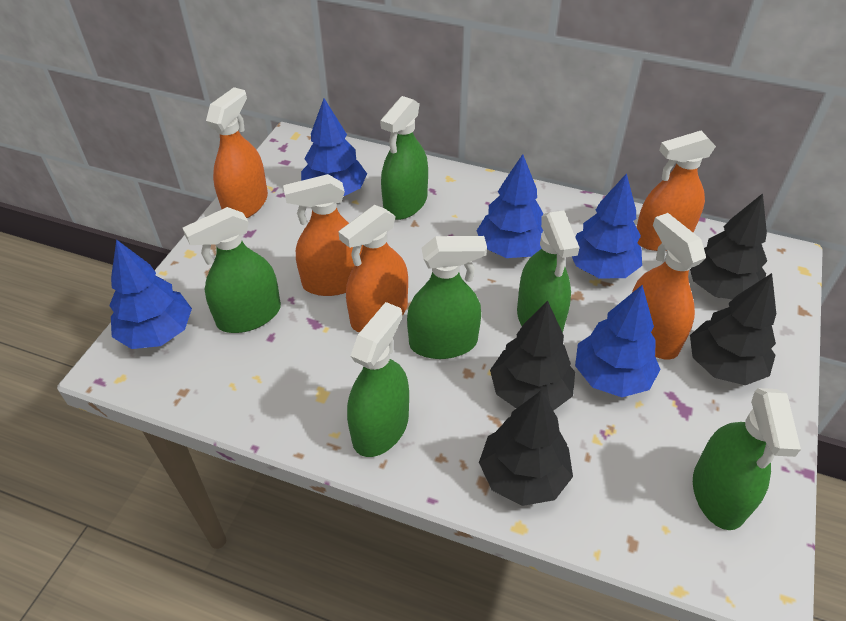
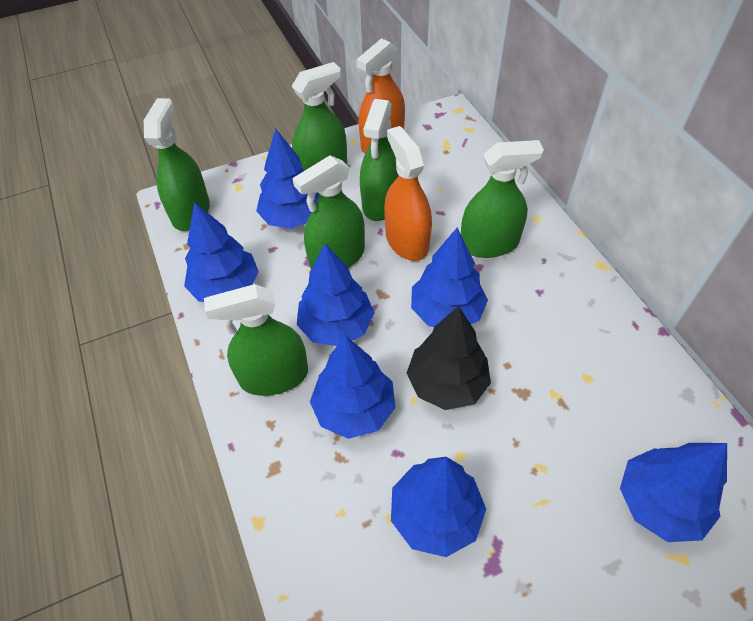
black tree: 4 -> 1
blue tree: 5 -> 7
orange spray bottle: 5 -> 2

